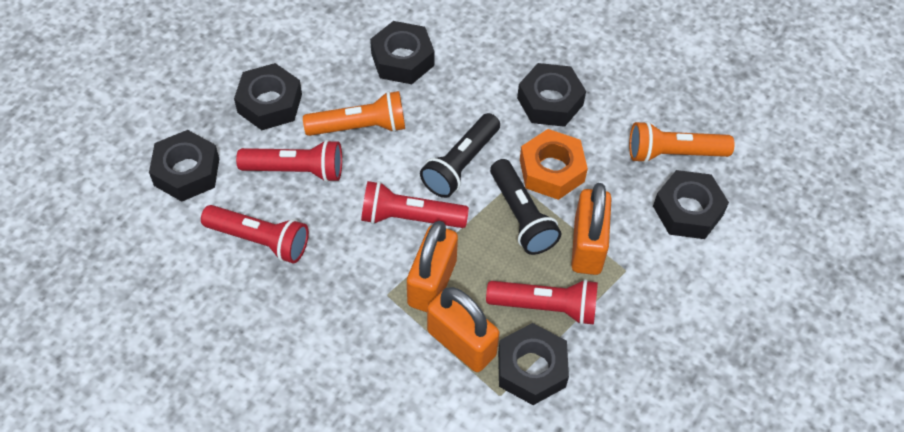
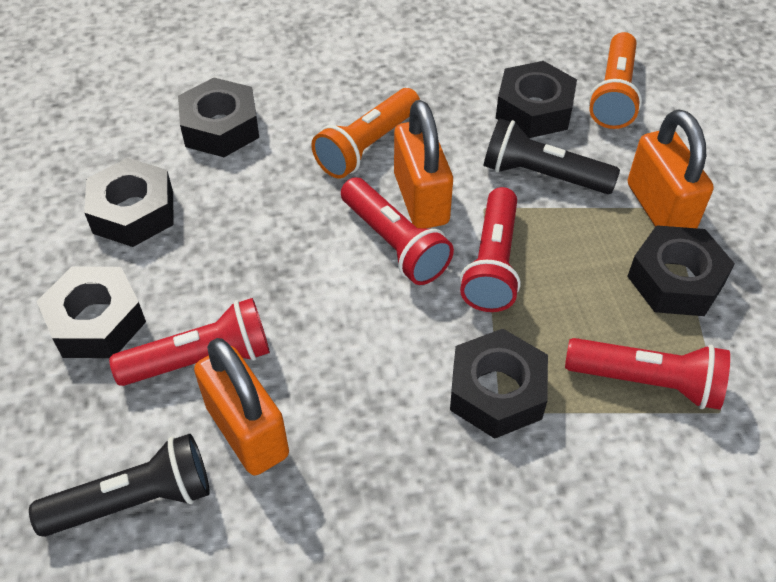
orange nut: 1 -> 0

